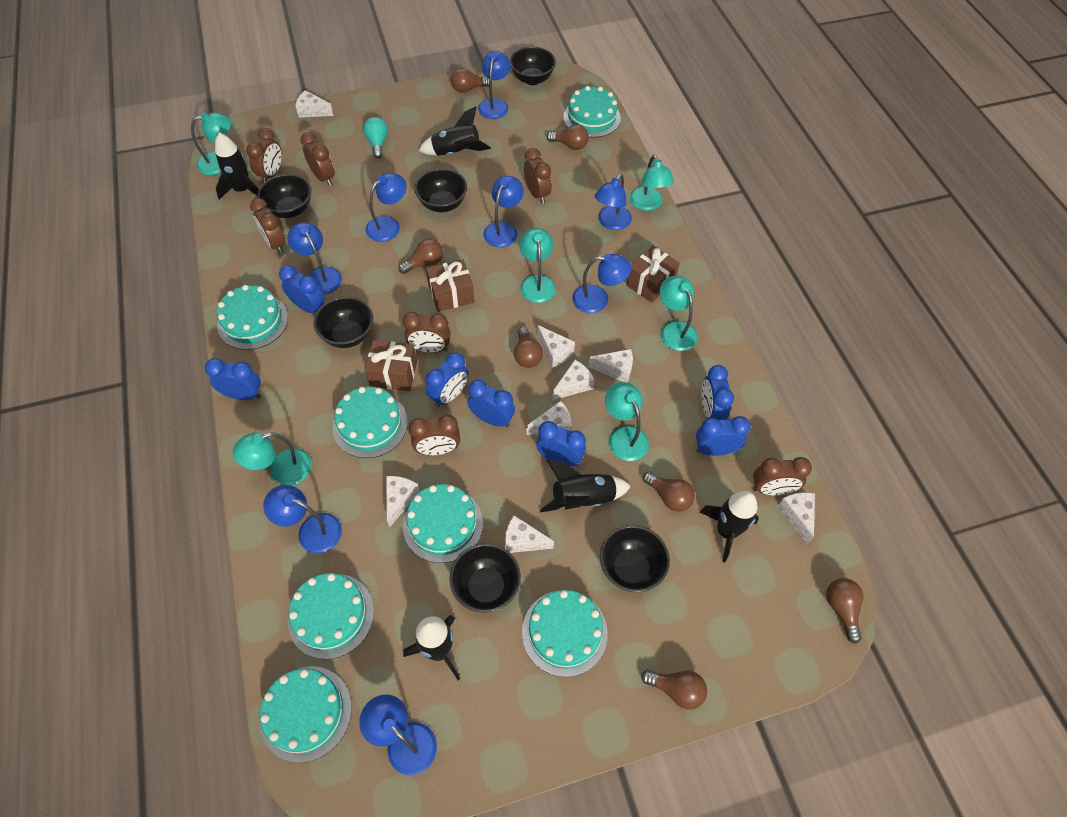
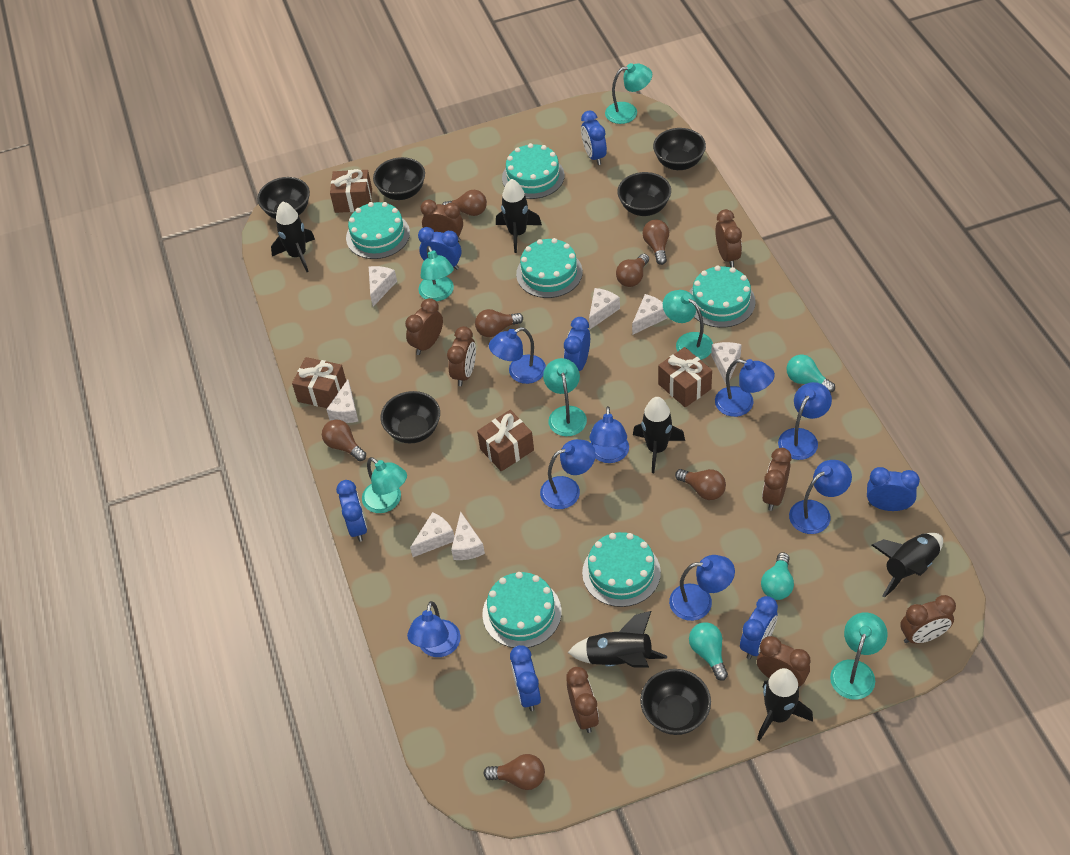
black rocket: 5 -> 6
brown clock: 7 -> 8
brown gift: 3 -> 4
turquoise cake: 7 -> 6
turquoise light bulb: 1 -> 3
white cheese: 8 -> 7

